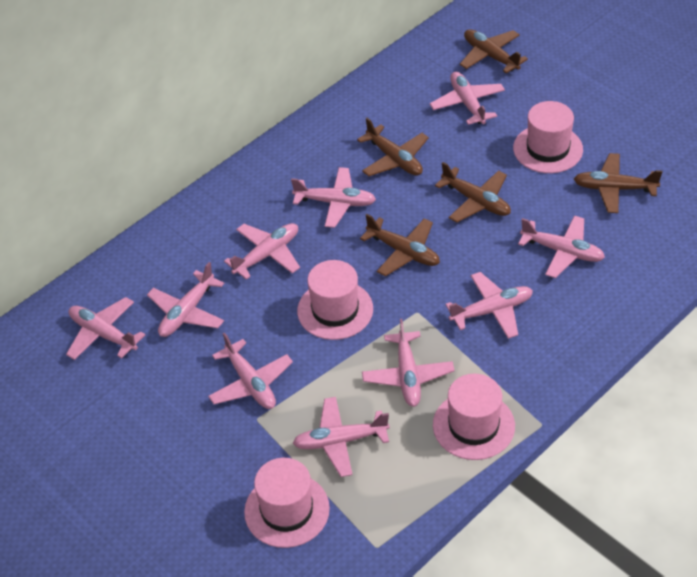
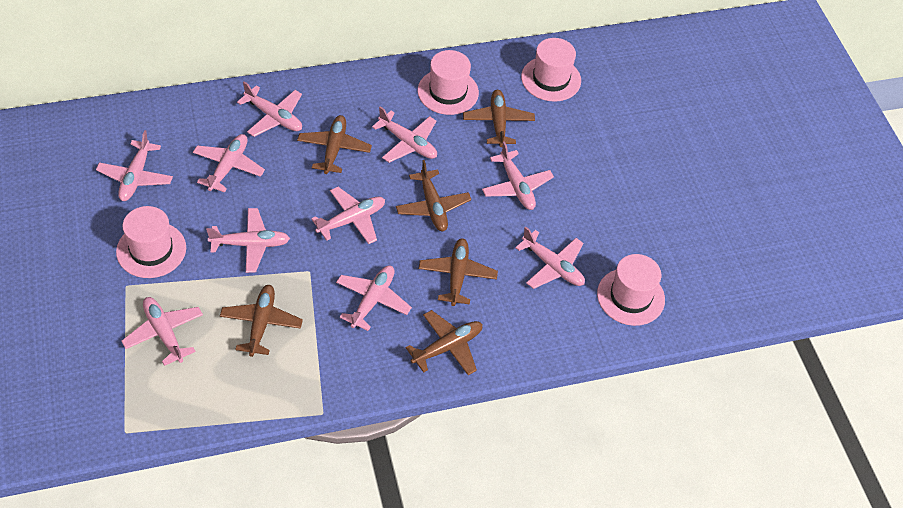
brown plane: 5 -> 6

